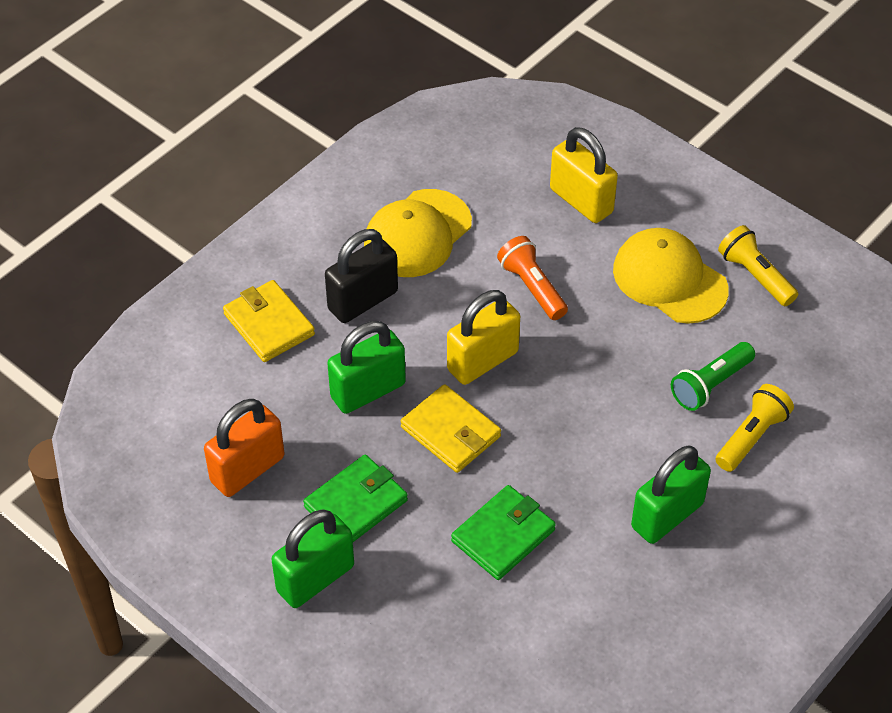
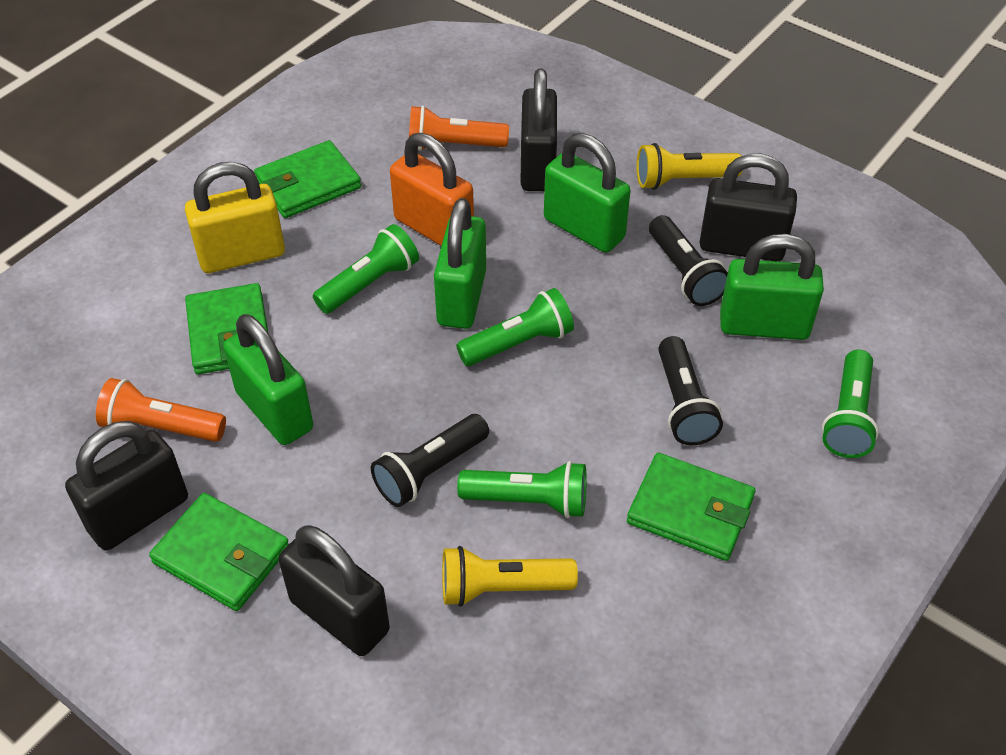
black flashlight: 0 -> 3
black padlock: 1 -> 4
green flashlight: 1 -> 4
green padlock: 3 -> 4
green wallet: 2 -> 4
orange flashlight: 1 -> 2
yellow cap: 2 -> 0
yellow padlock: 2 -> 1
yellow wallet: 2 -> 0

